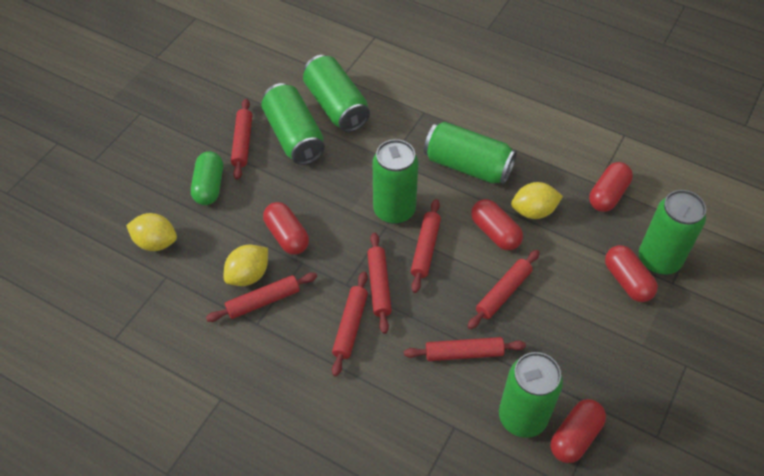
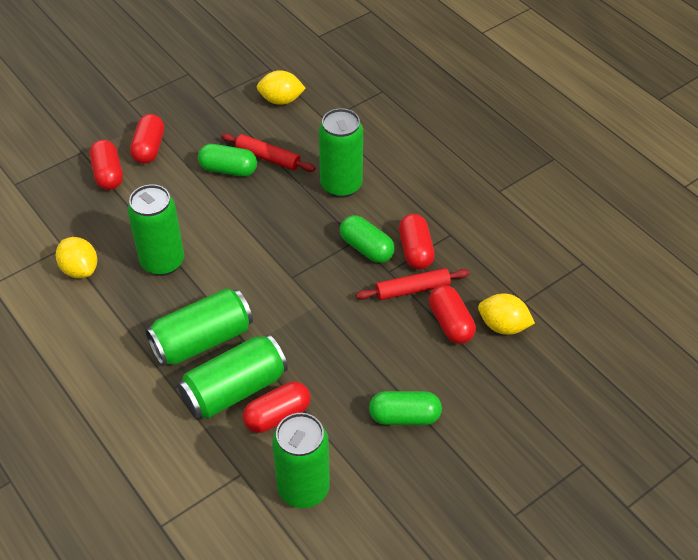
green can: 6 -> 5
green capsule: 1 -> 3
red rolling pin: 7 -> 2

